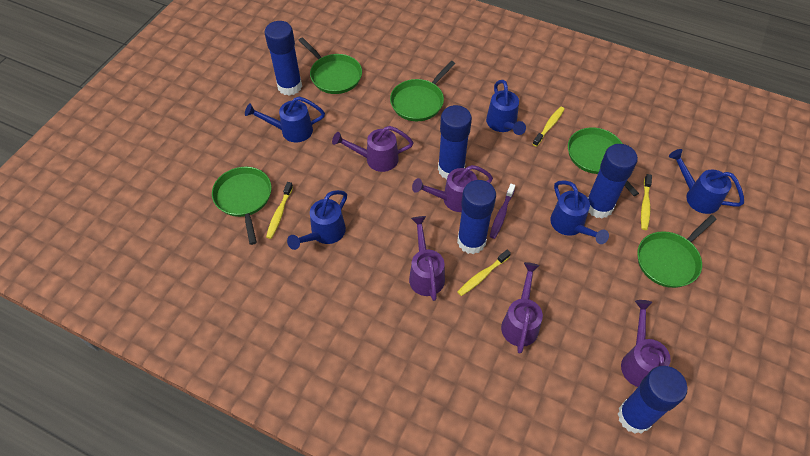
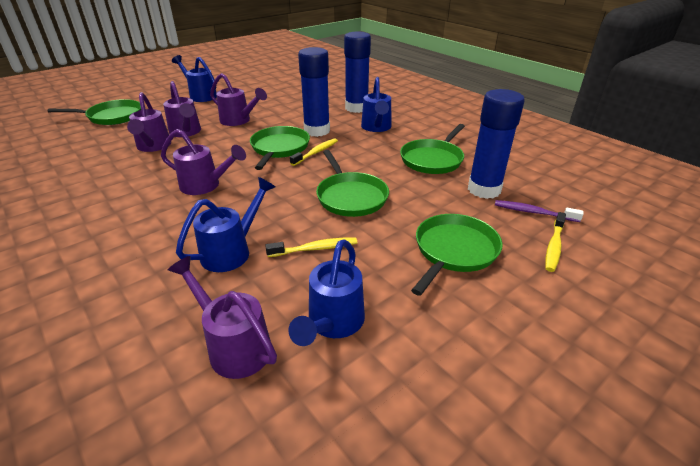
blue glue stick: 5 -> 3
blue watering can: 5 -> 4
yellow toothbrush: 4 -> 3

